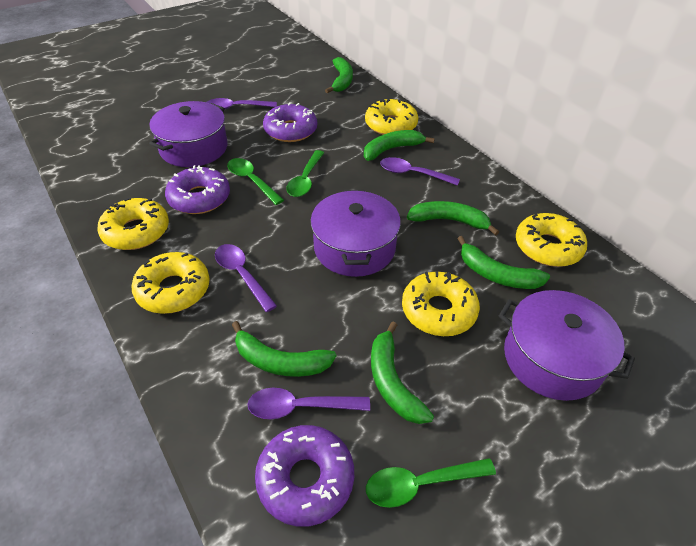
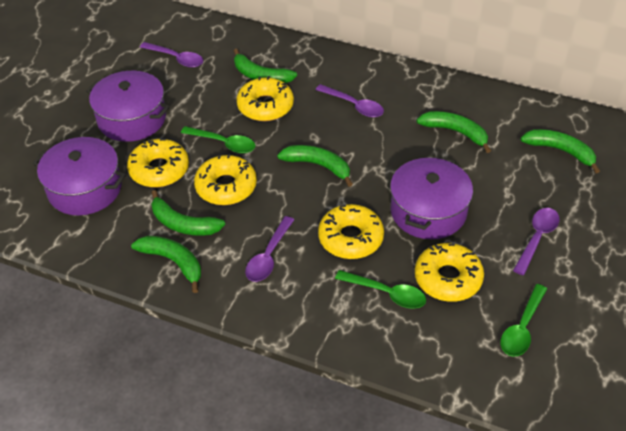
purple donut: 3 -> 0

